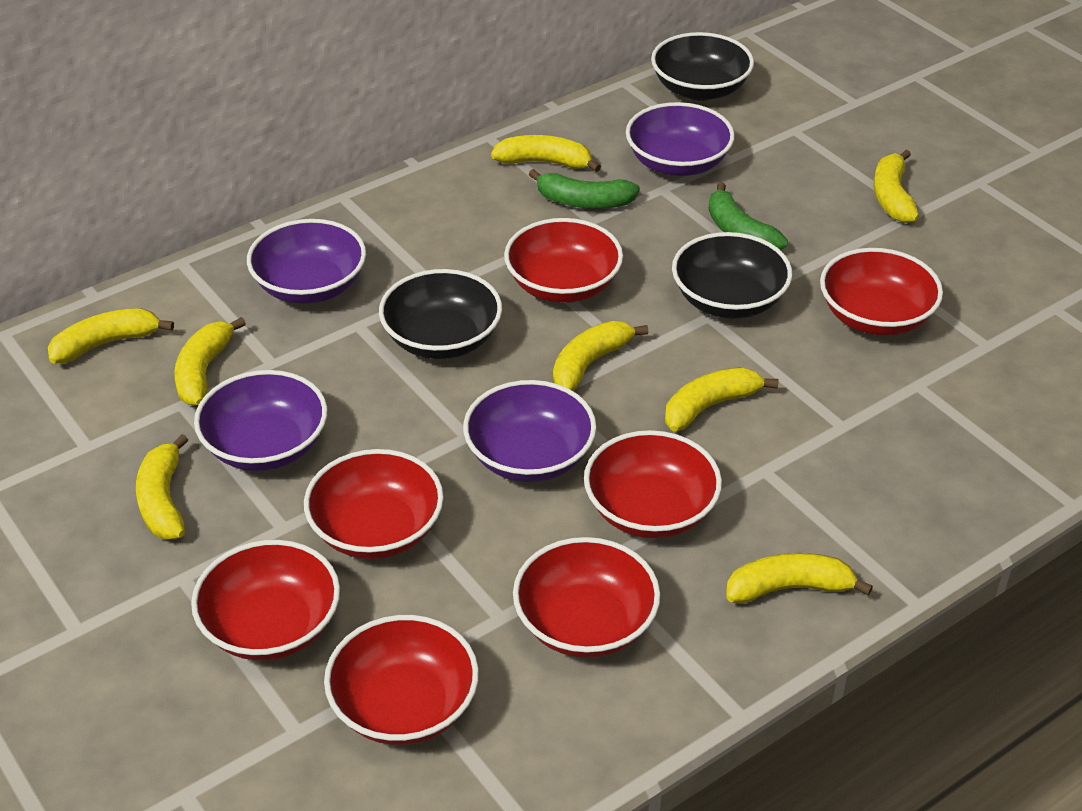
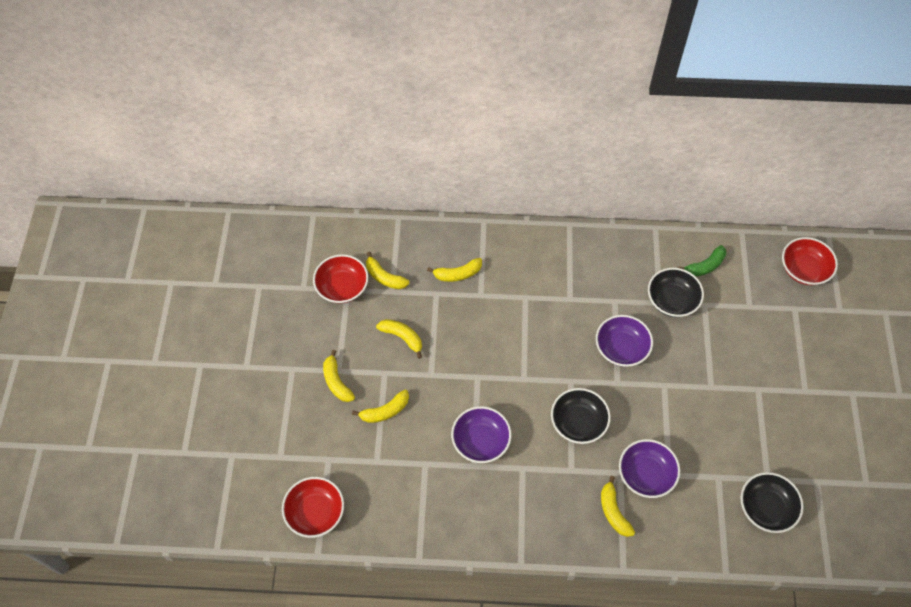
green banana: 2 -> 1
purple bowl: 4 -> 3
red bowl: 7 -> 3
yellow banana: 8 -> 6

